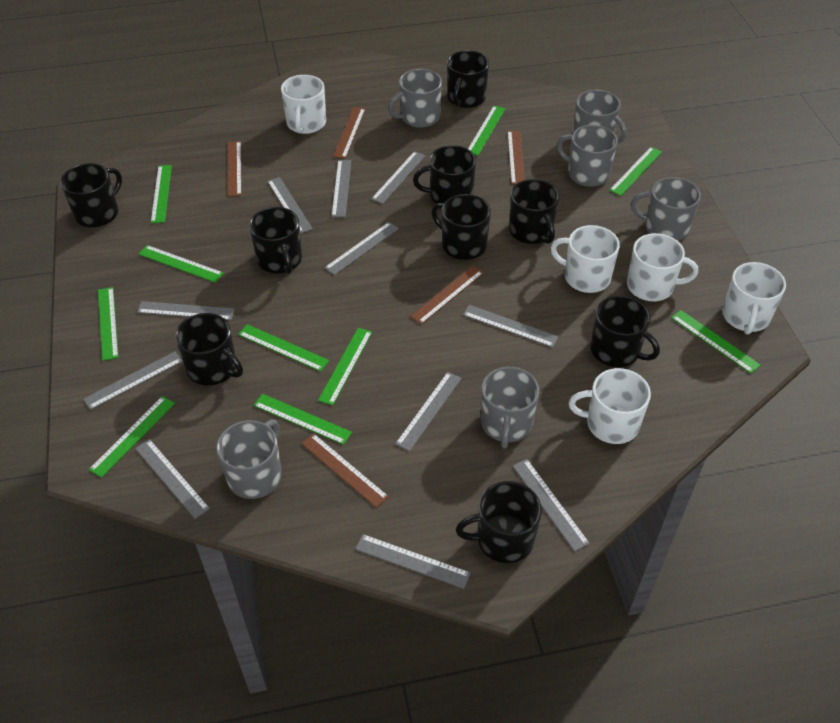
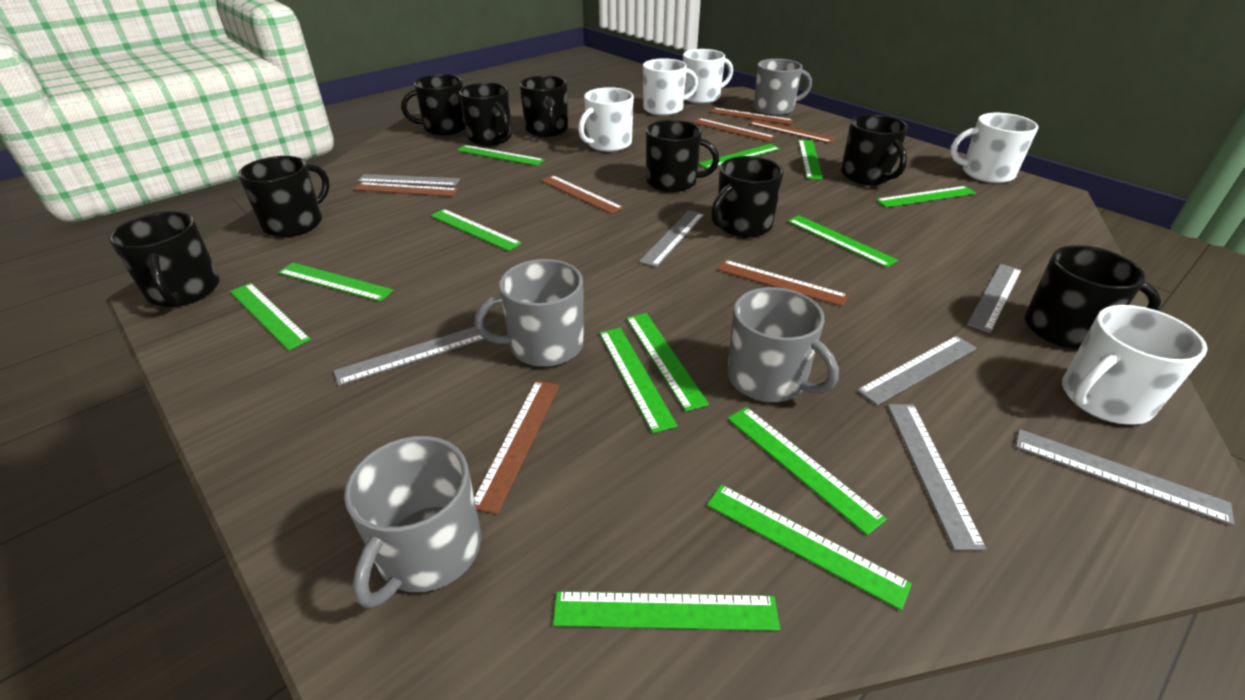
brown ruler: 5 -> 7
green ruler: 10 -> 13
grey mug: 6 -> 4
grey ruler: 11 -> 7

